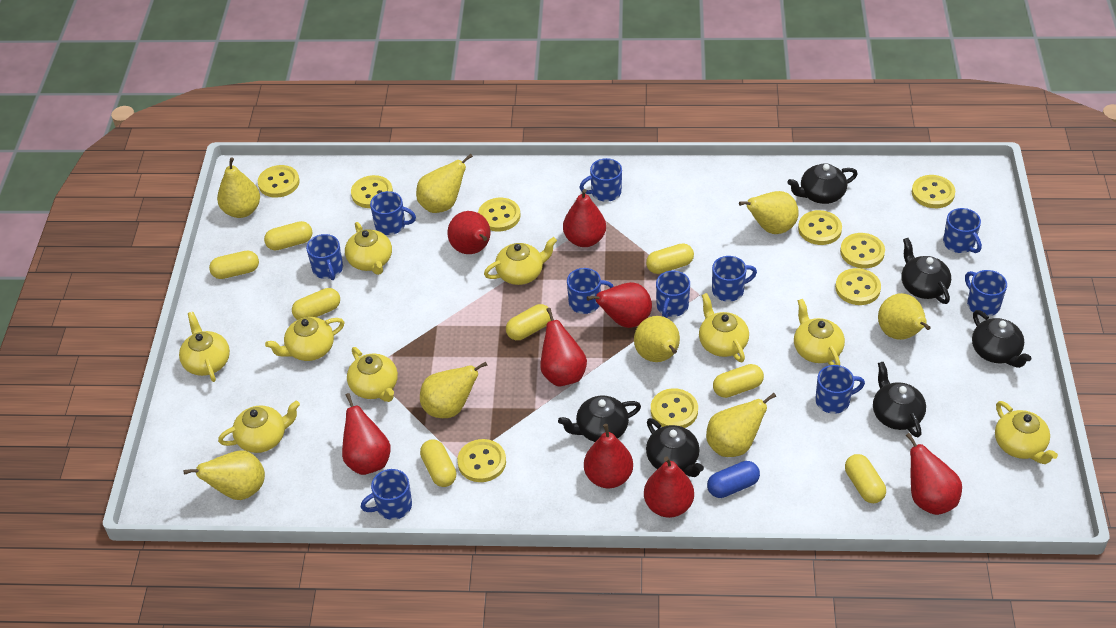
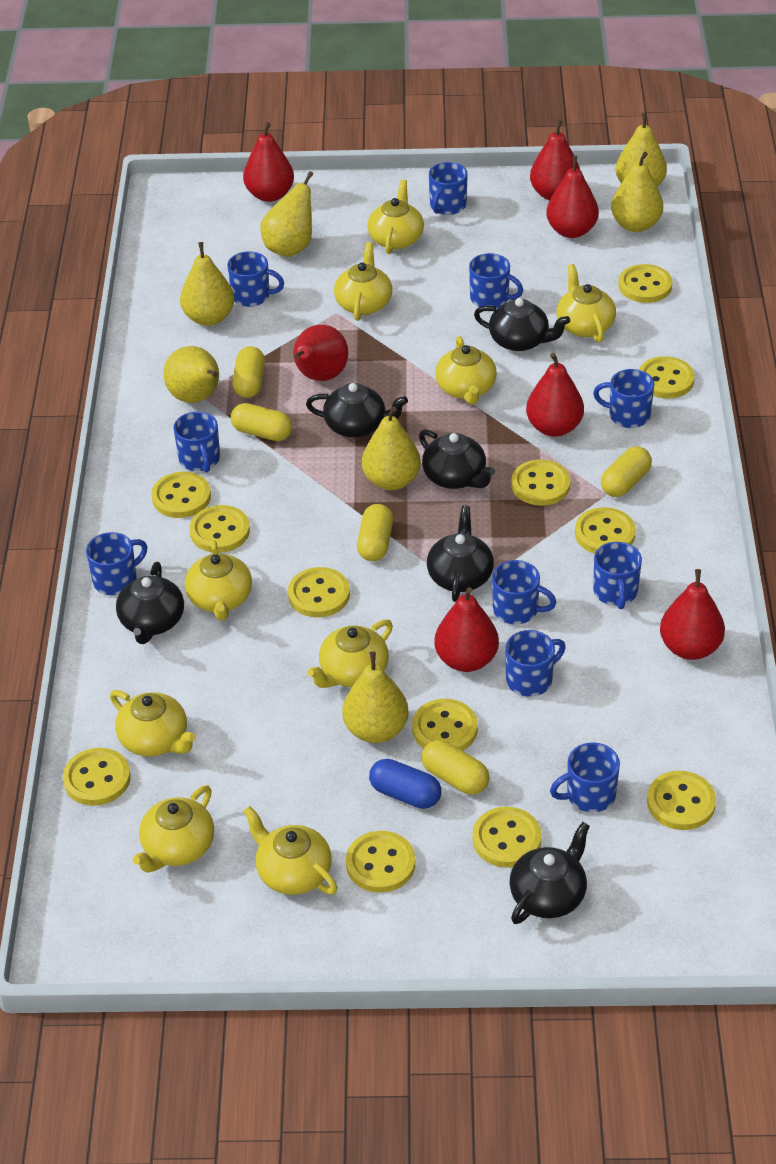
red pear: 8 -> 7
yellow button: 9 -> 12
yellow capsule: 8 -> 5
yellow pear: 8 -> 7

